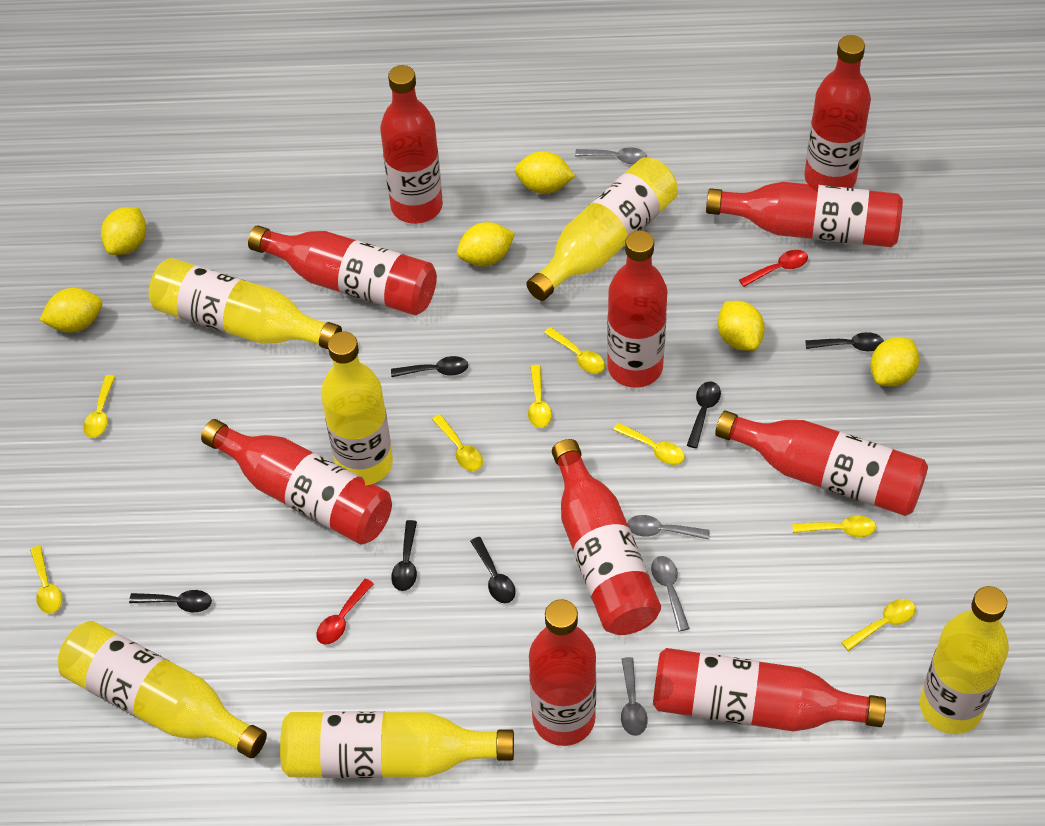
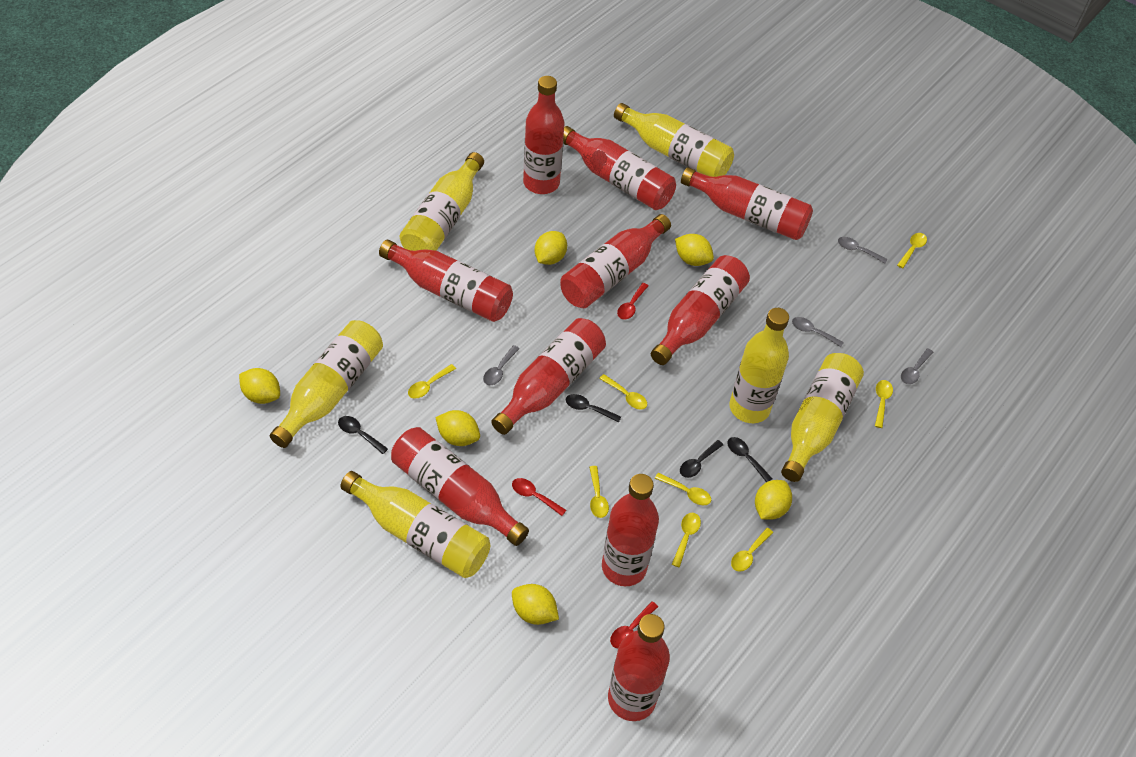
black spoon: 6 -> 4
red spoon: 2 -> 3

